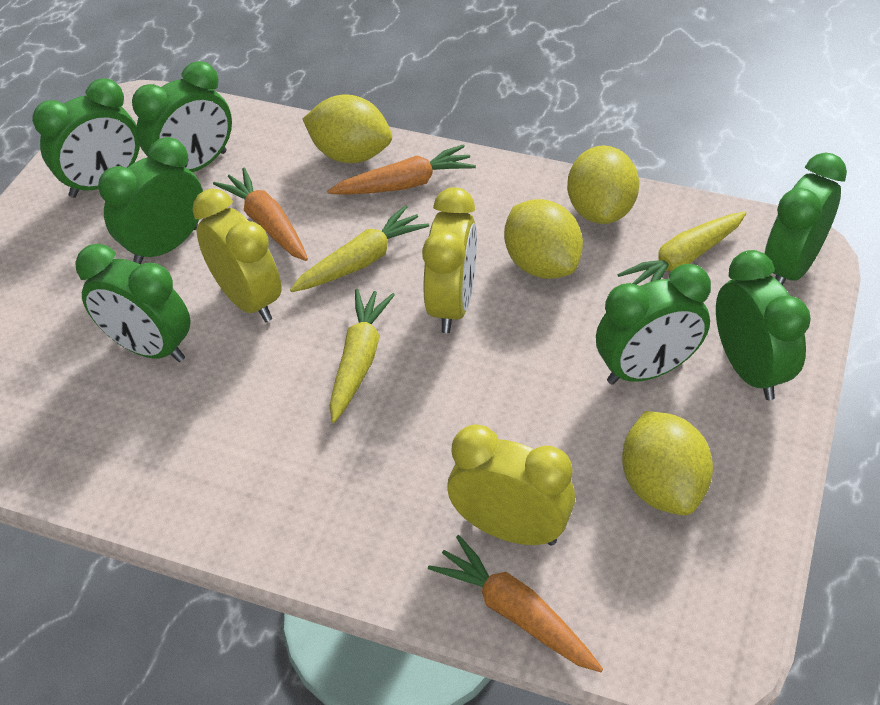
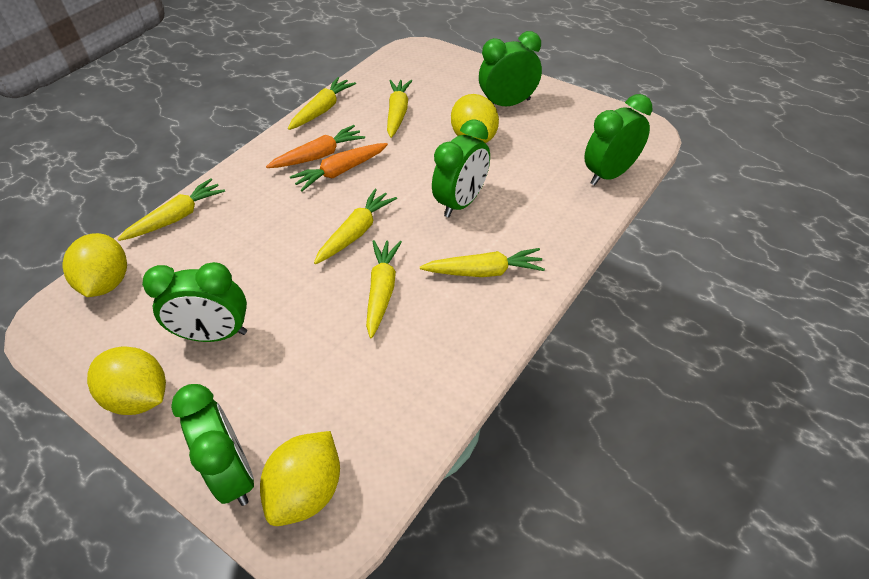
green clock: 7 -> 5
orange carrot: 3 -> 2
yellow carrot: 3 -> 6
yellow clock: 3 -> 0

